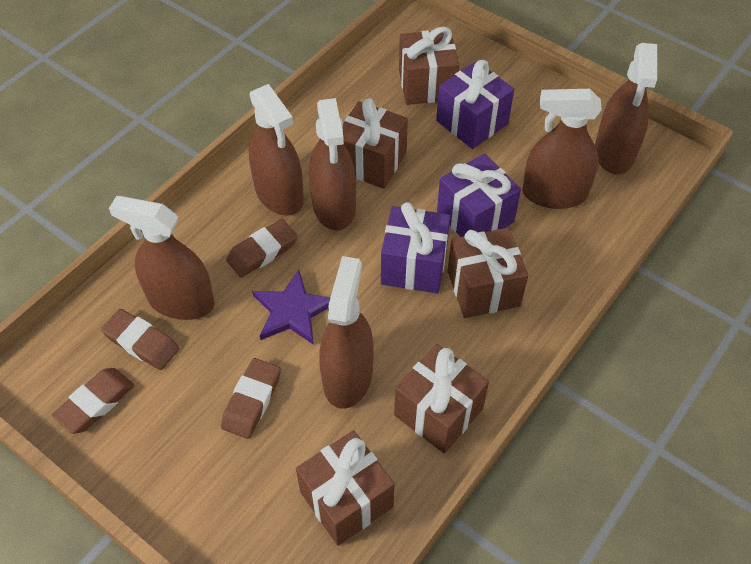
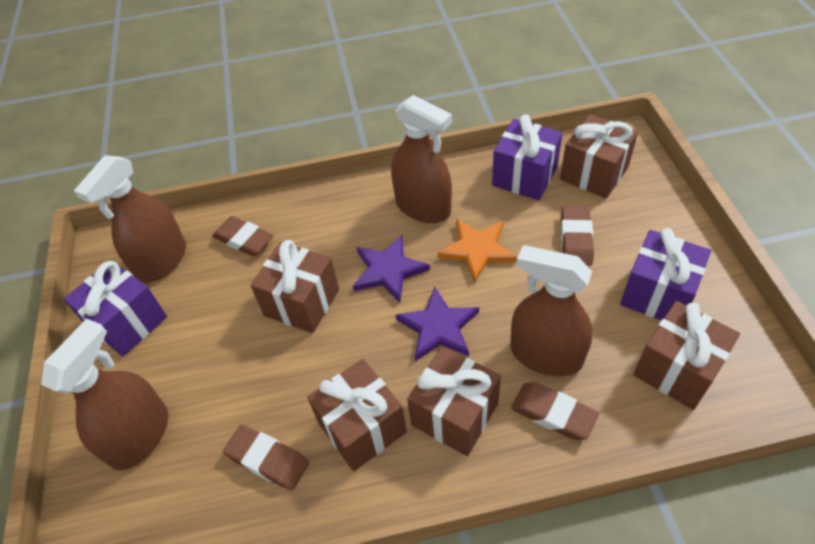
brown spray bottle: 6 -> 4
orange star: 0 -> 1
purple star: 1 -> 2

